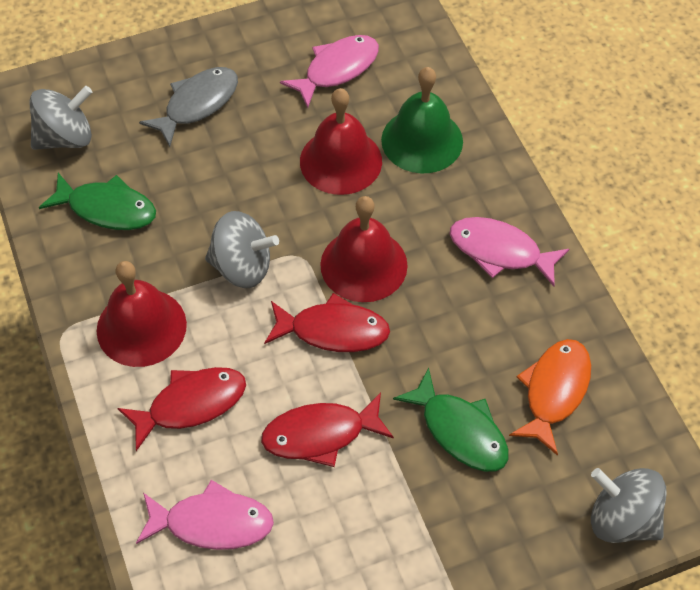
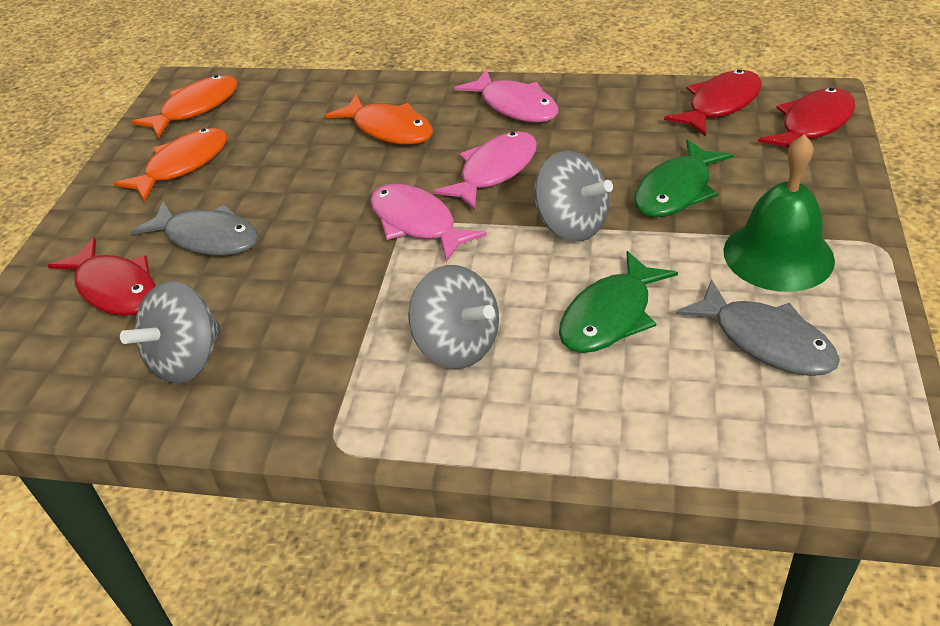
grey fish: 1 -> 2
orange fish: 1 -> 3
red bell: 3 -> 0

